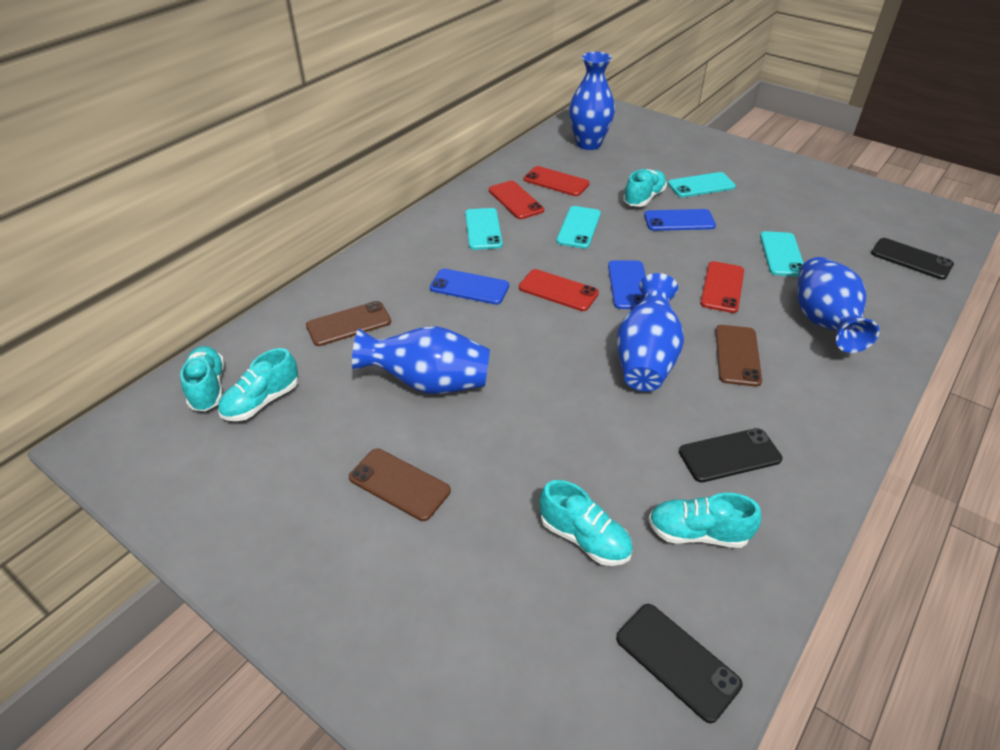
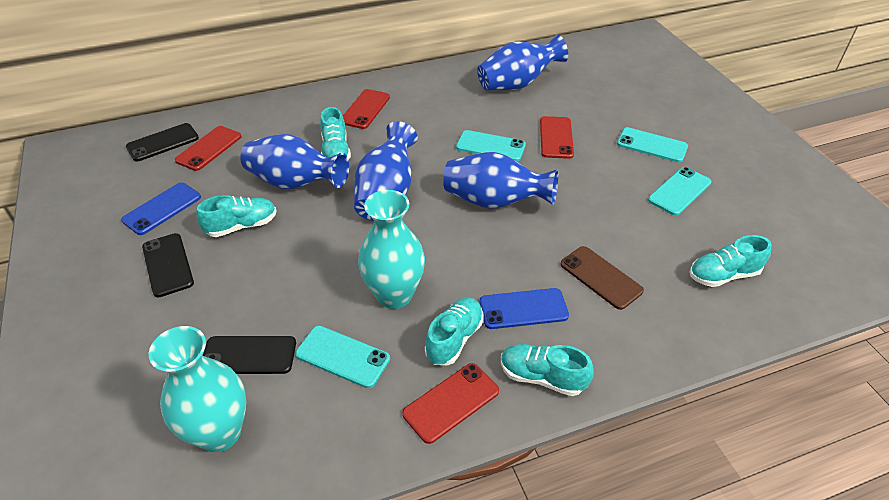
blue phone: 3 -> 2
brown phone: 3 -> 1
turquoise vase: 0 -> 2

